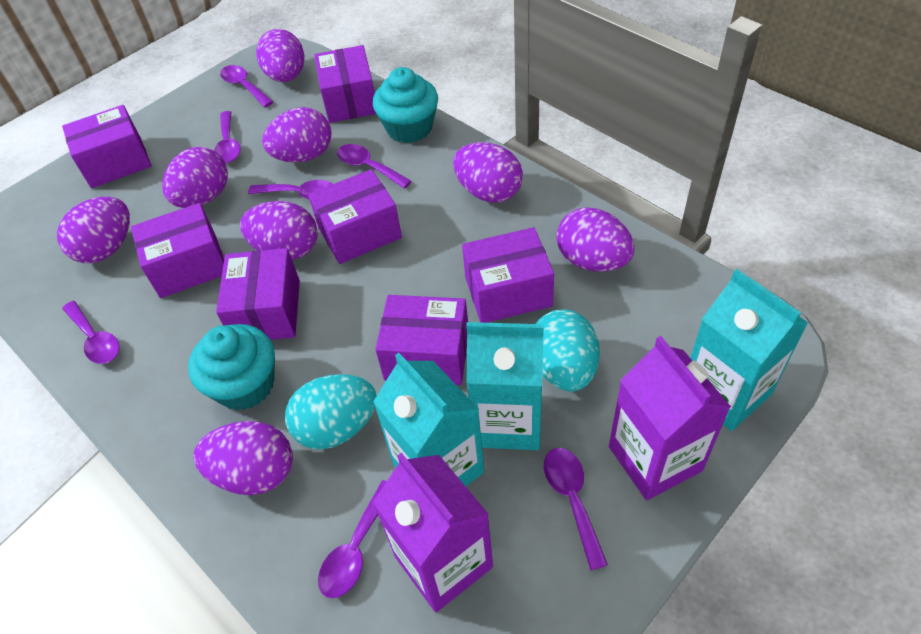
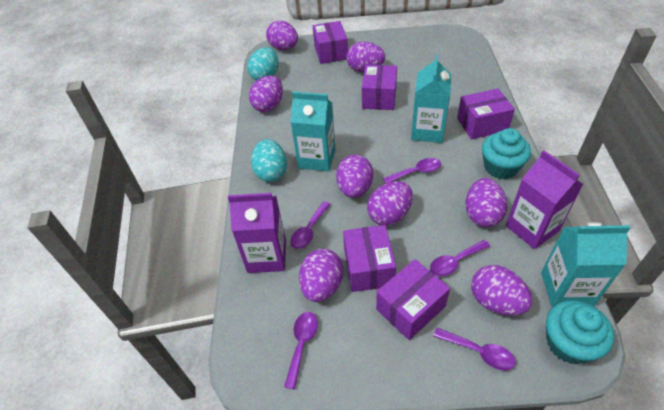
purple box: 7 -> 5
purple spoon: 7 -> 5

